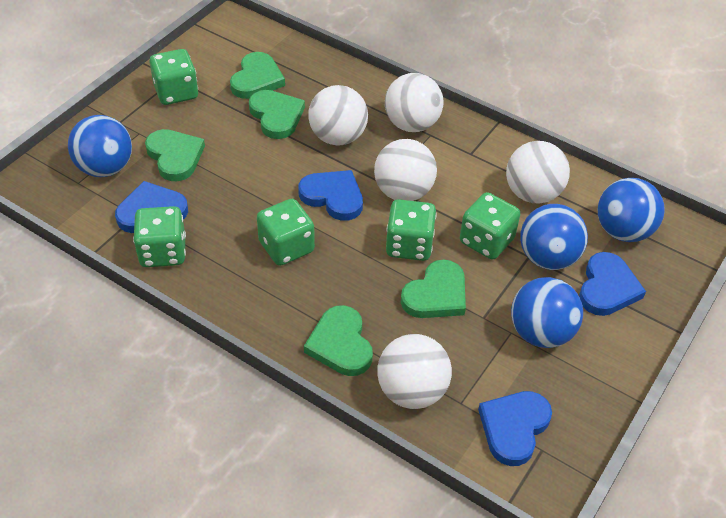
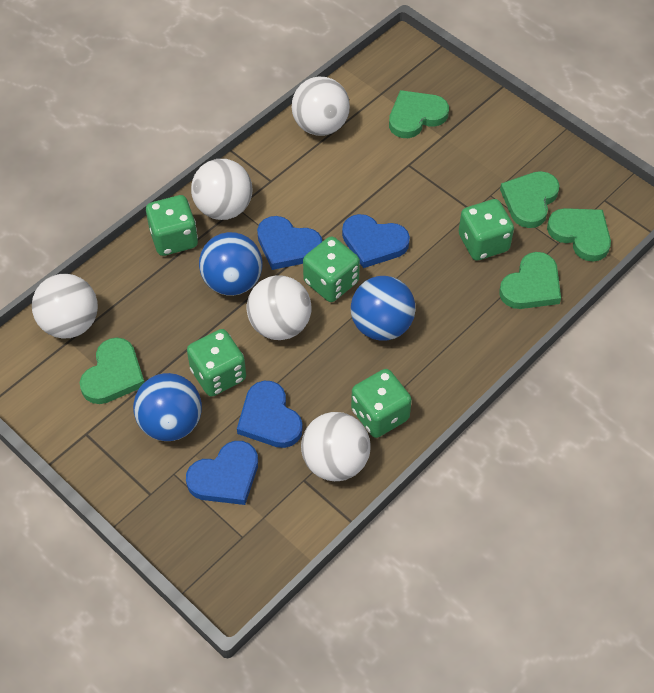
blue ball: 4 -> 3

